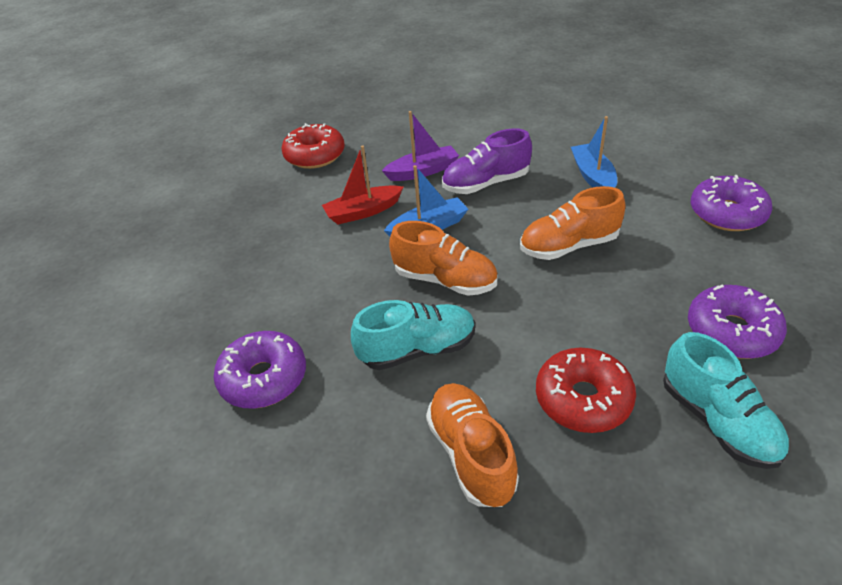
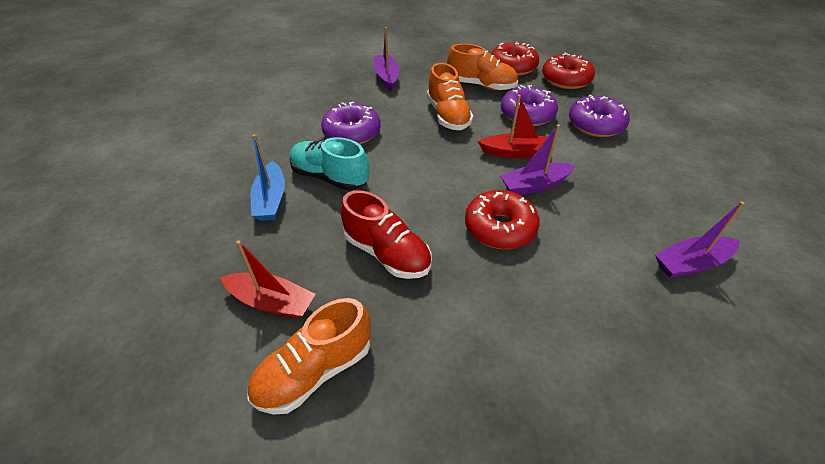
blue boat: 2 -> 1
purple boat: 1 -> 3
purple shoe: 1 -> 0
red boat: 1 -> 2
red donut: 2 -> 3
red shoe: 0 -> 1
turquoise shoe: 2 -> 1

